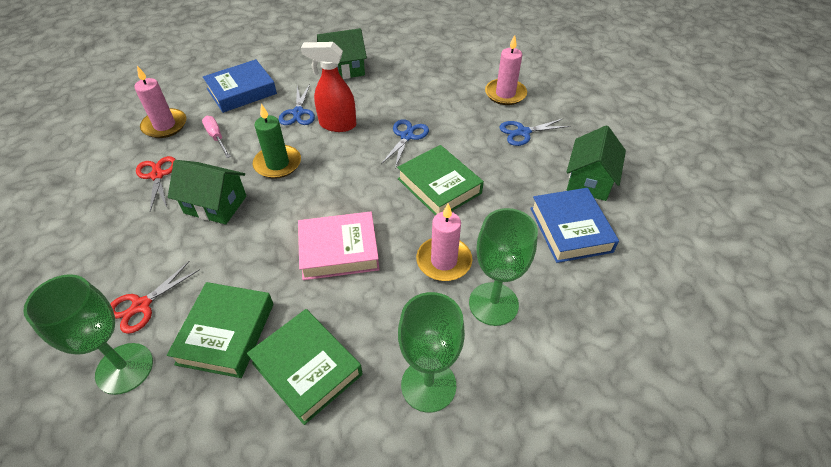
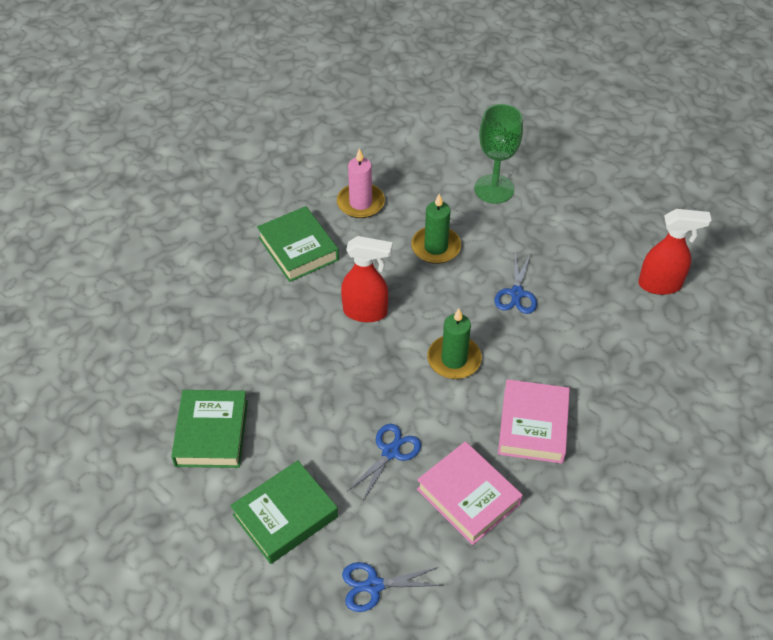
blue book: 2 -> 0
green candle: 1 -> 2
green goblet: 3 -> 1
green house: 3 -> 0
pink book: 1 -> 2
pink candle: 3 -> 1
pink screwdriver: 1 -> 0
red scissors: 2 -> 0
red spray bottle: 1 -> 2

